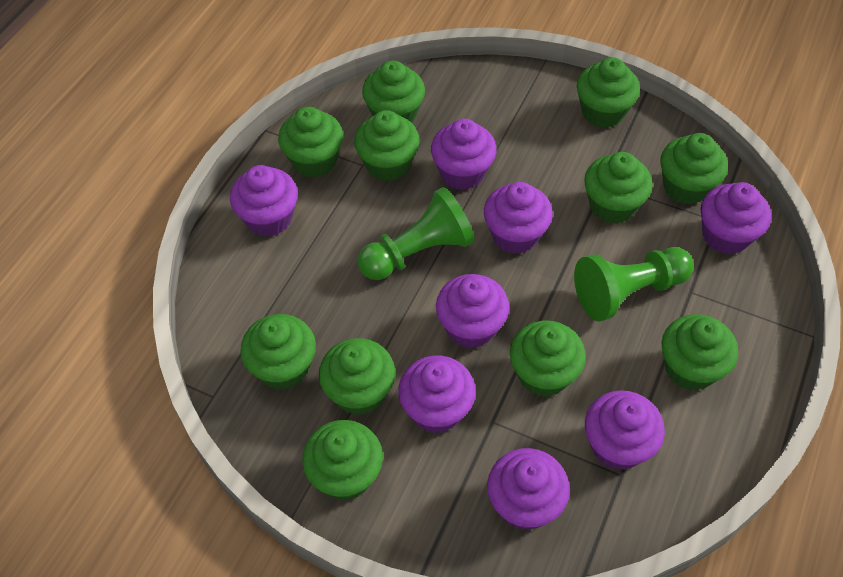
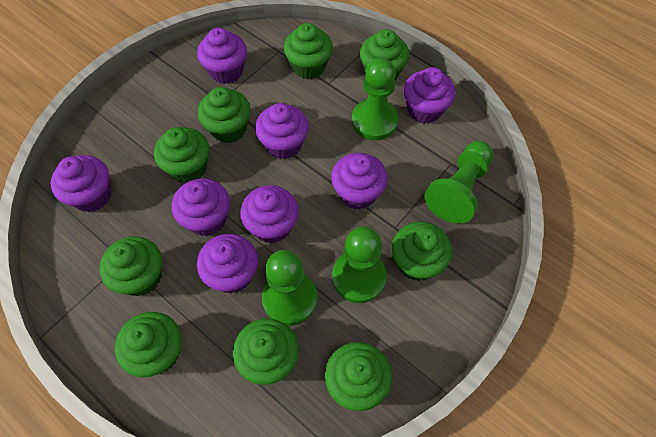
green cupcake: 11 -> 9
green pawn: 2 -> 4

